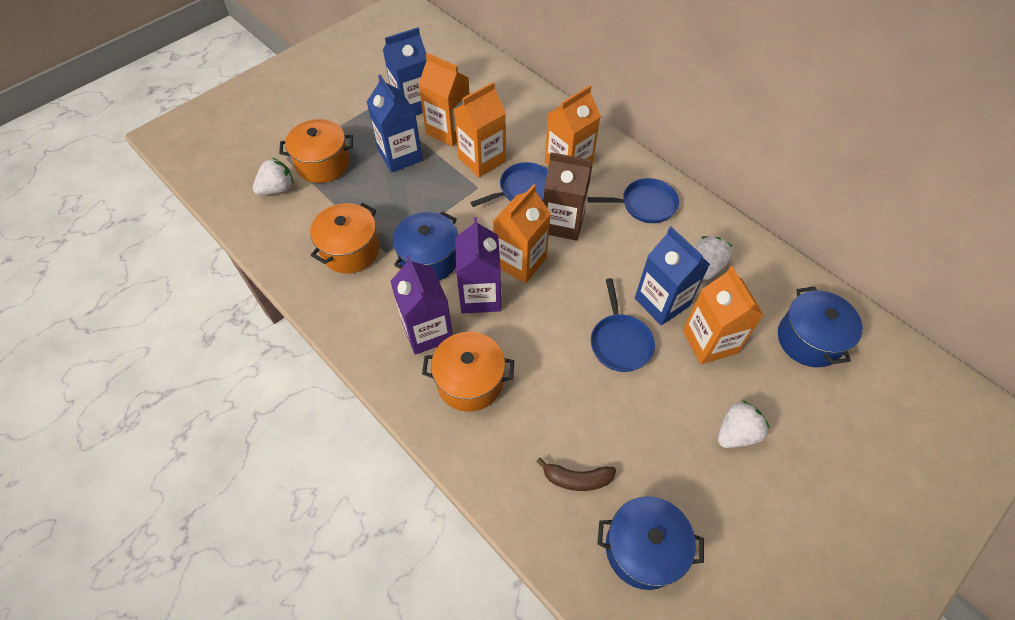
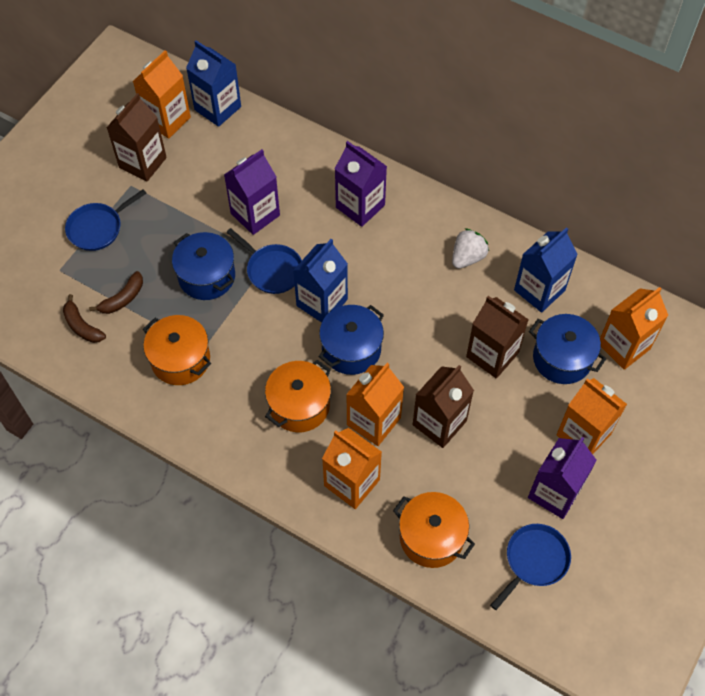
brown banana: 1 -> 2
brown carton: 1 -> 3
purple carton: 2 -> 3
white strawberry: 3 -> 1

